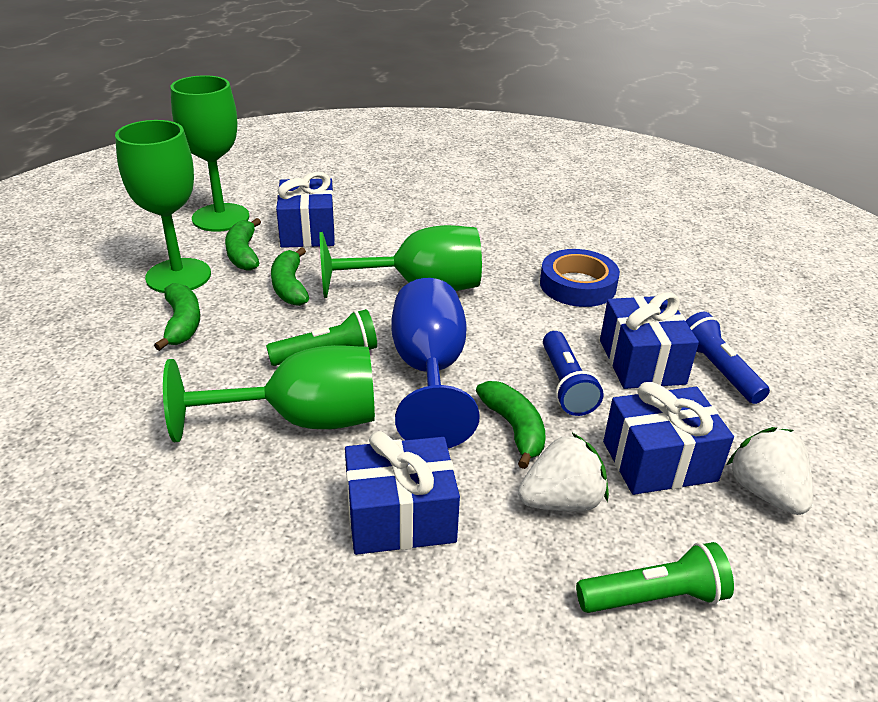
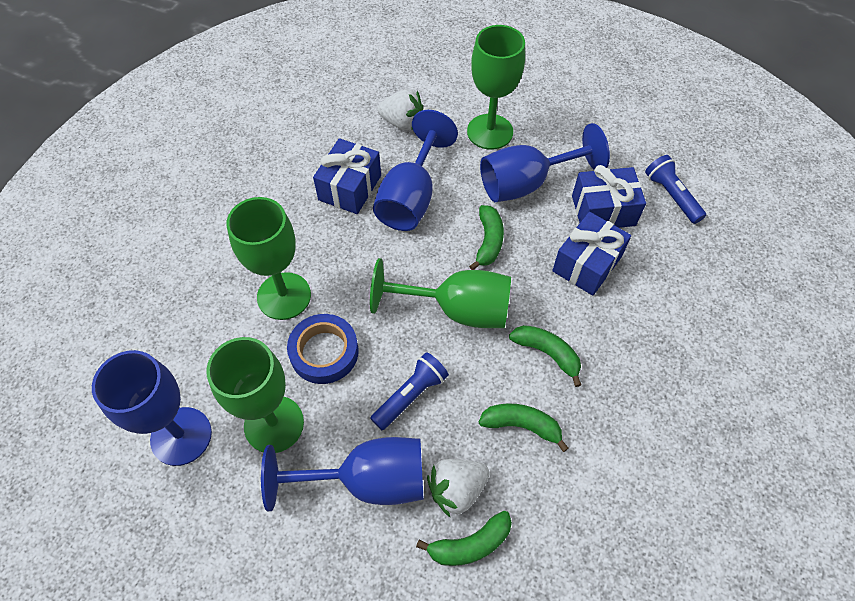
blue gift: 4 -> 3
blue goblet: 1 -> 4
green flashlight: 2 -> 0

